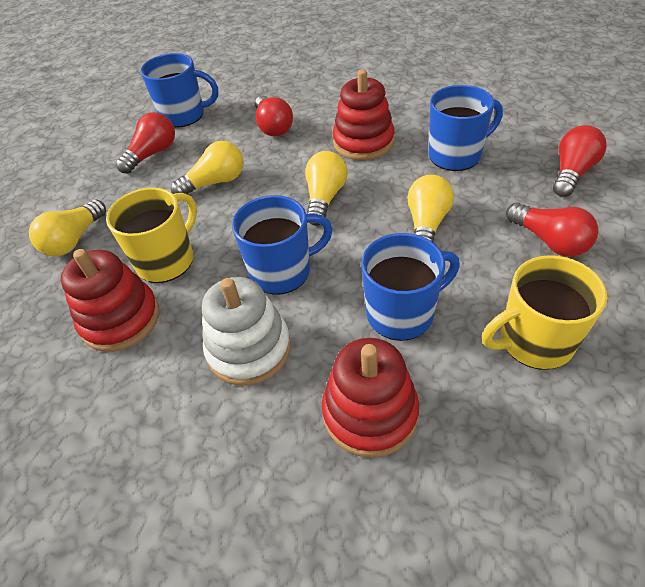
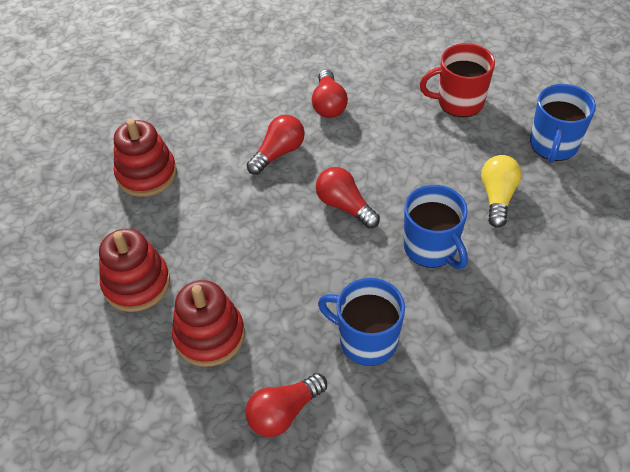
blue mug: 4 -> 3
red mug: 0 -> 1
white stacking toy: 1 -> 0
yellow light bulb: 4 -> 1
yellow mug: 2 -> 0

